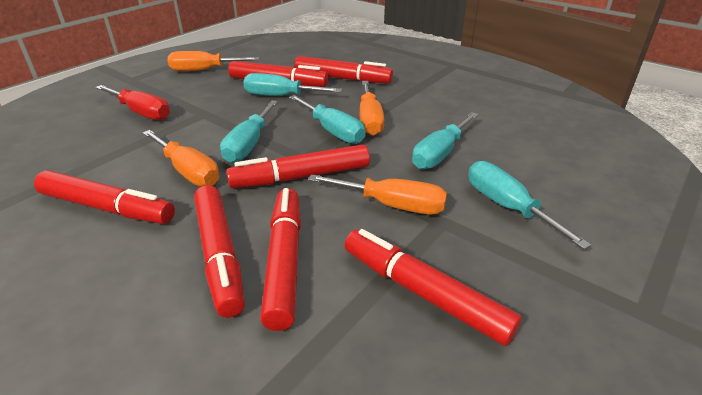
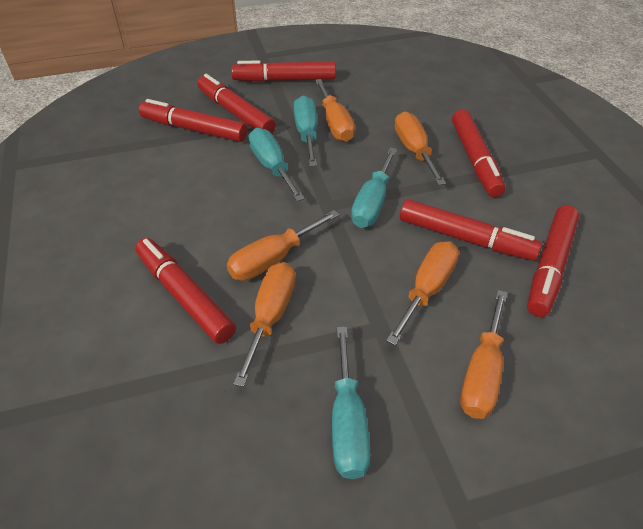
orange screwdriver: 4 -> 6
red screwdriver: 1 -> 0
turquoise screwdriver: 5 -> 4

